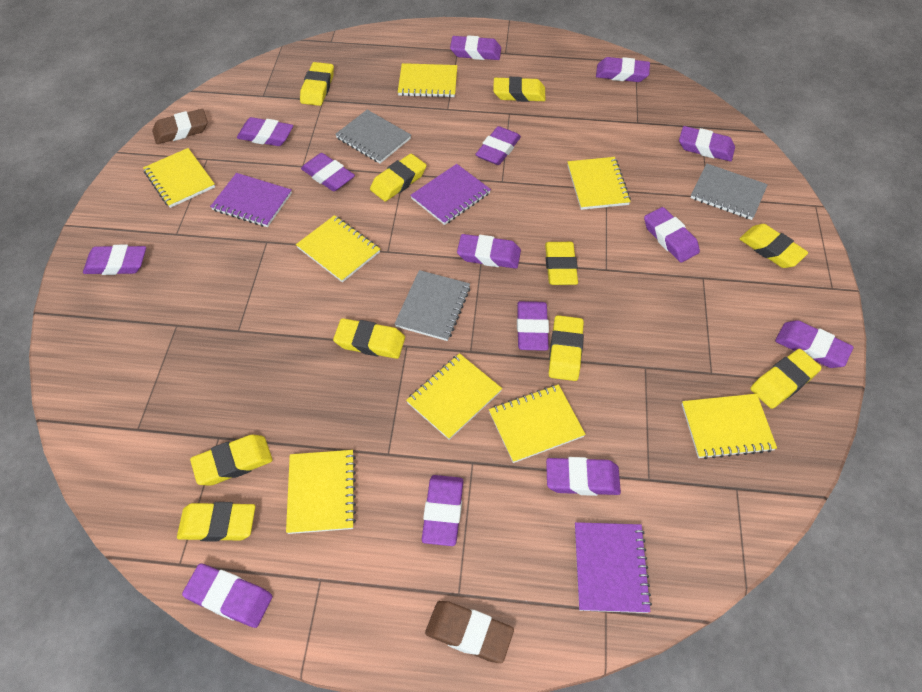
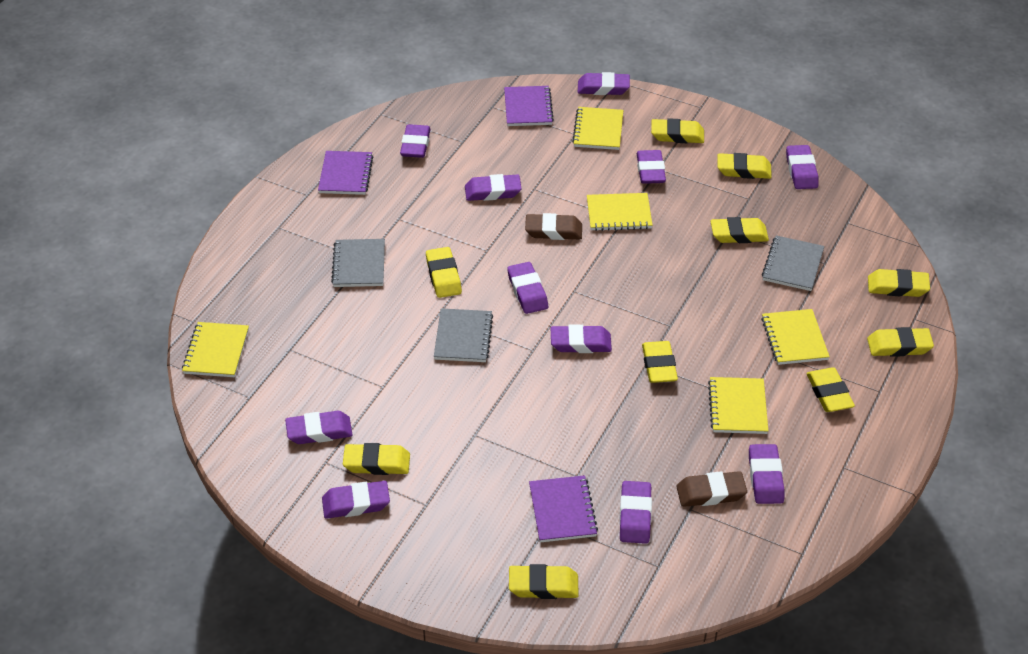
purple eraser: 14 -> 11
yellow notebook: 8 -> 5

